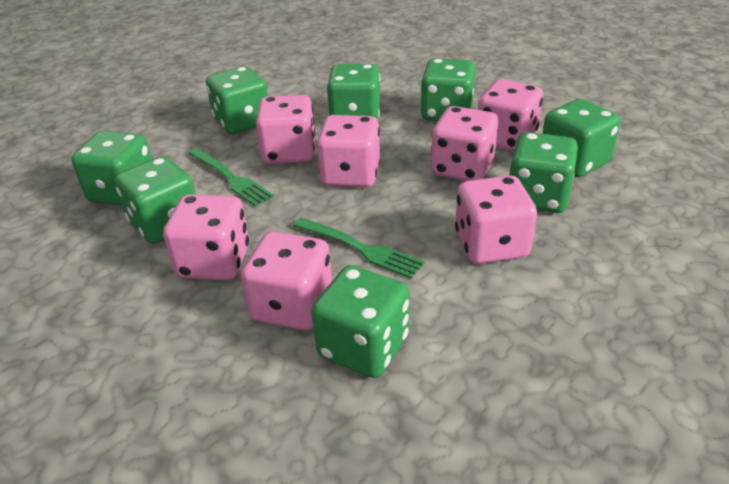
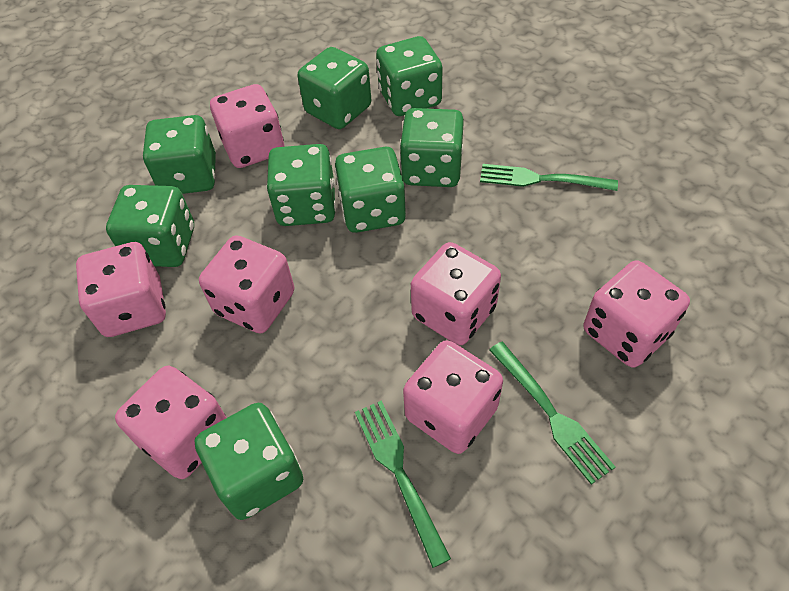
green fork: 2 -> 3

